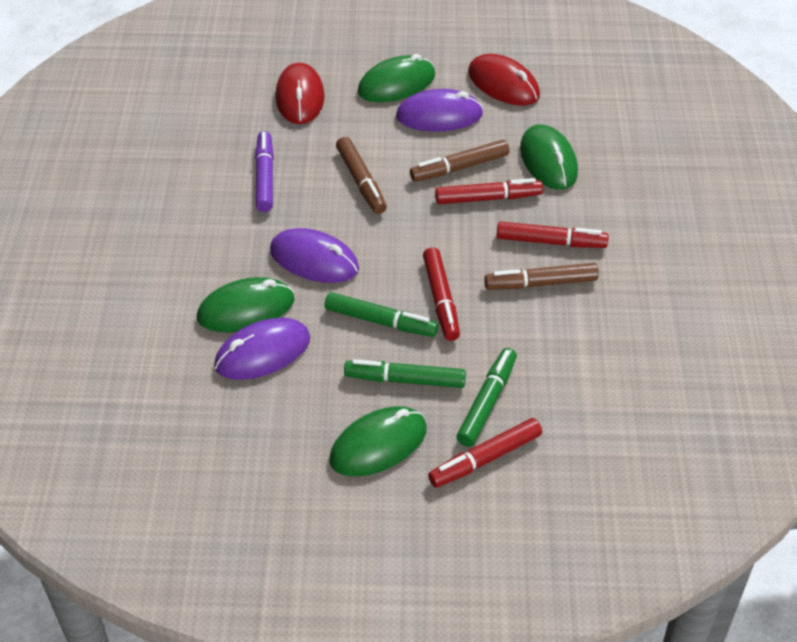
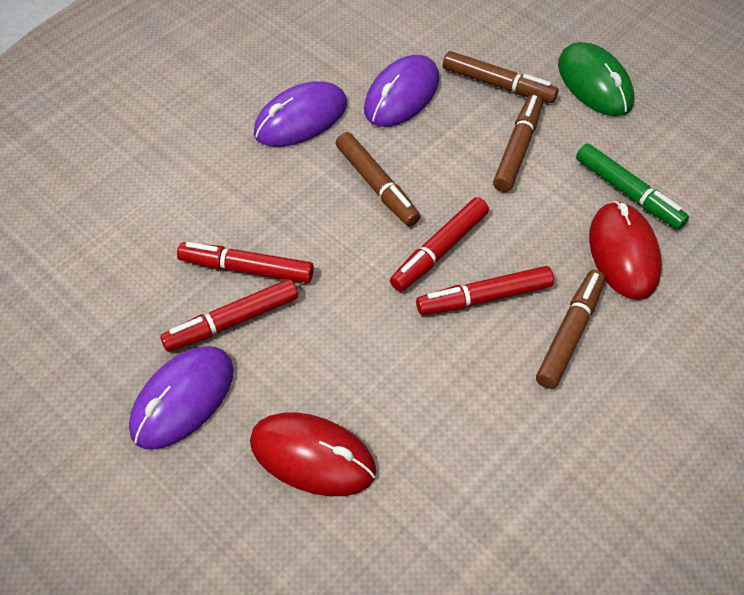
brown marker: 3 -> 4
green marker: 3 -> 1
green mouse: 4 -> 1
purple marker: 1 -> 0

